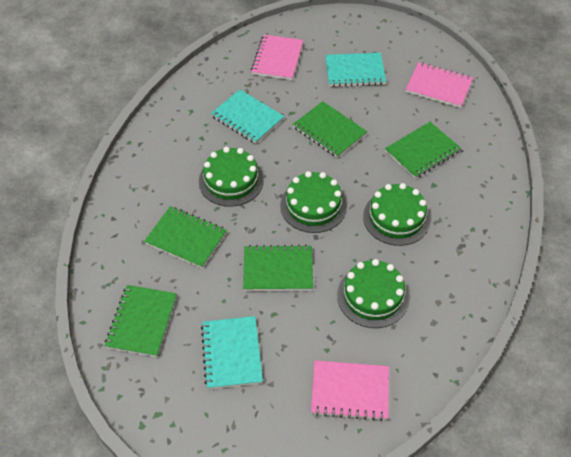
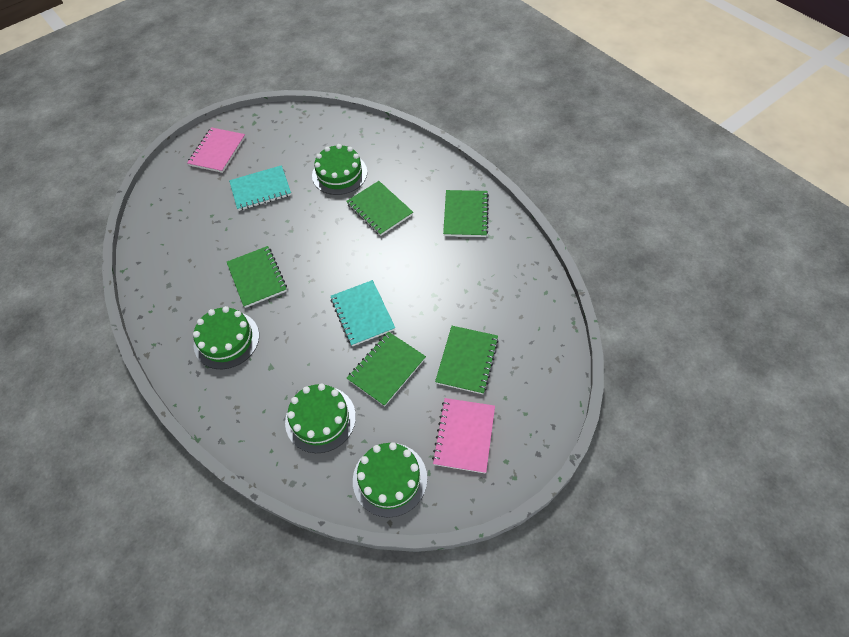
pink notebook: 3 -> 2
turquoise notebook: 3 -> 2

